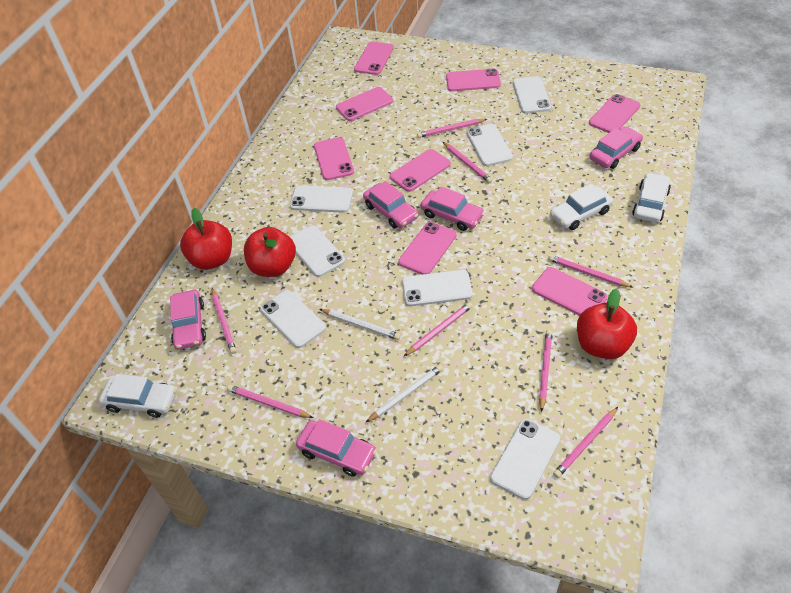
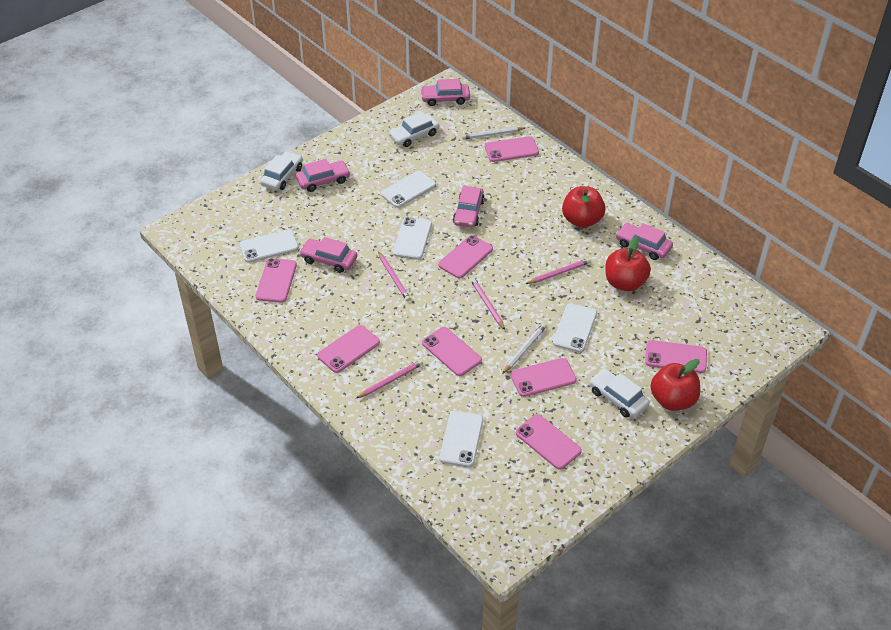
pink pencil: 8 -> 4
white phone: 7 -> 5

